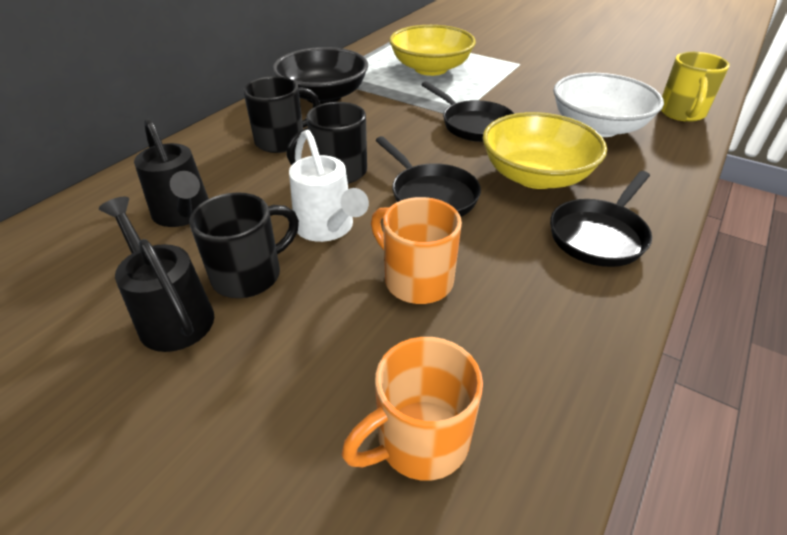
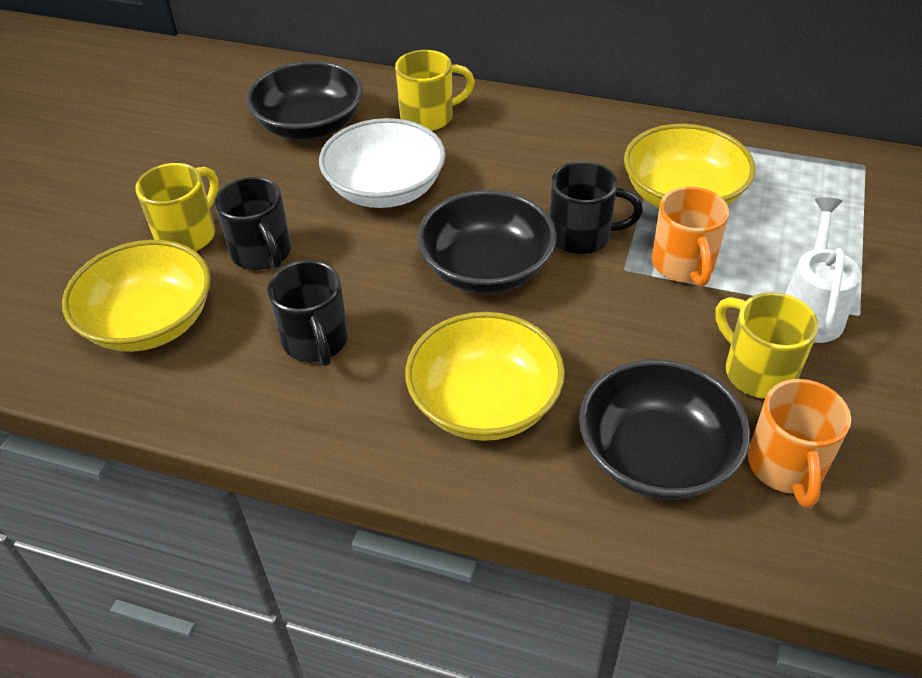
black bowl: 1 -> 3
black pan: 3 -> 0
black watering can: 2 -> 0
yellow bowl: 2 -> 3
yellow mug: 1 -> 3

